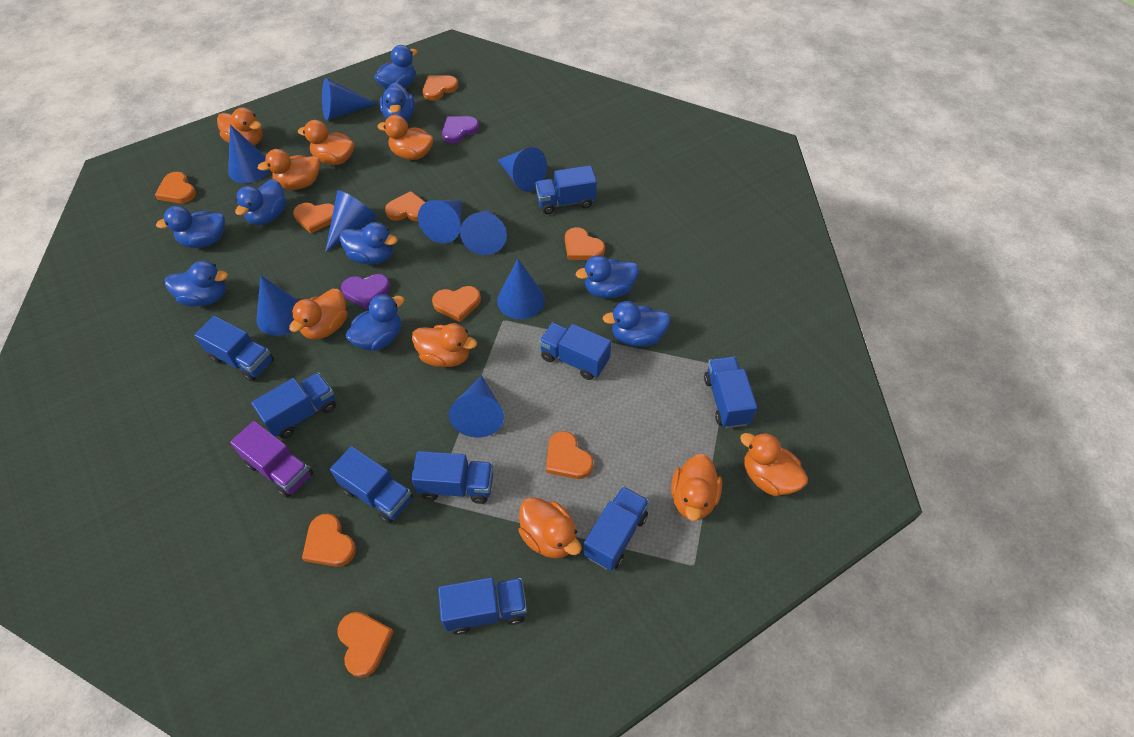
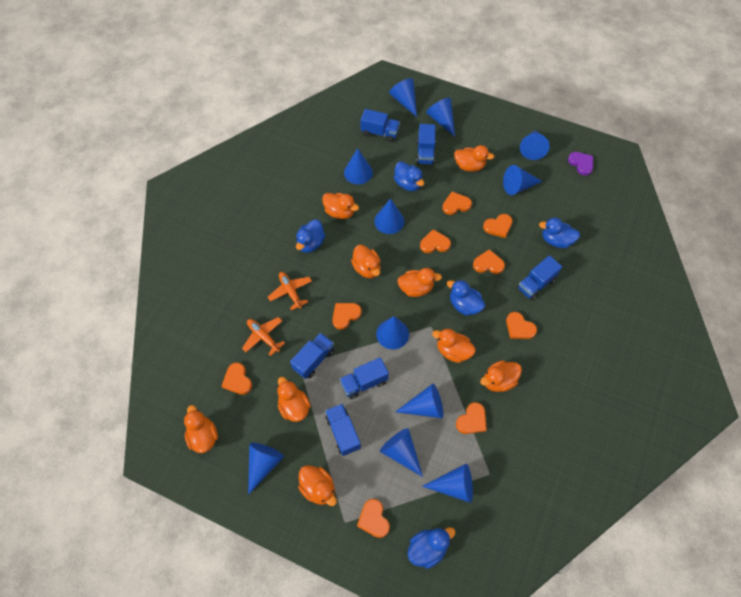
blue cone: 9 -> 11
blue duck: 9 -> 5
blue truck: 9 -> 6
orange plane: 0 -> 2
purple heart: 2 -> 1
purple truck: 1 -> 0

